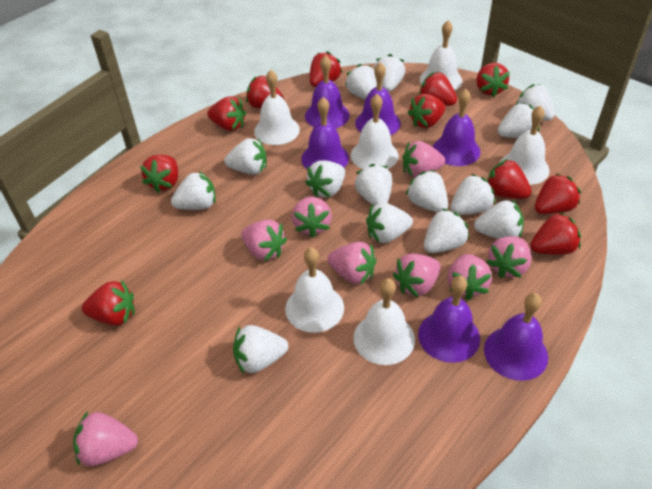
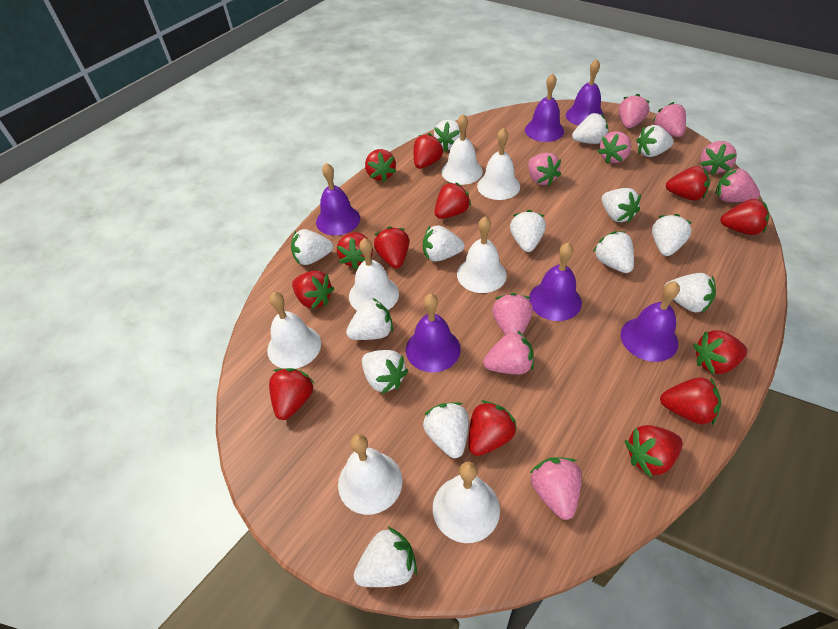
pink strawberry: 8 -> 9
red strawberry: 11 -> 13
white bell: 6 -> 7

